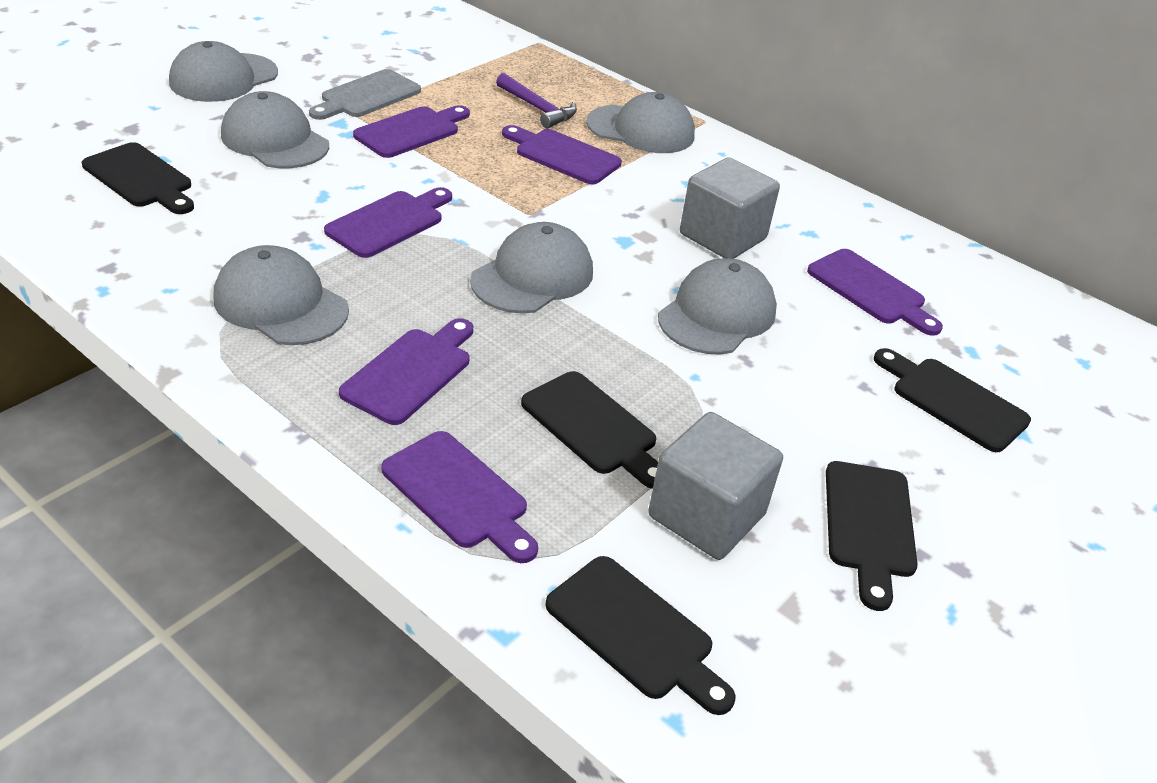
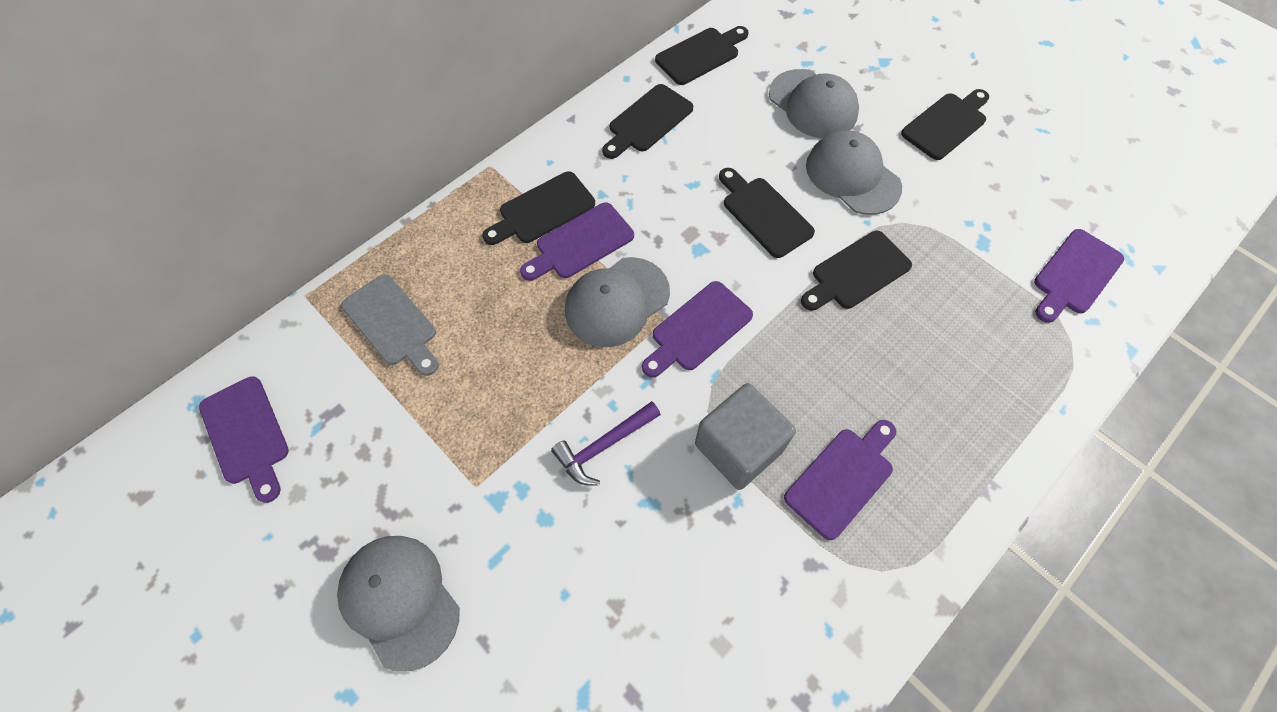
black cutting board: 5 -> 6
grey cap: 6 -> 4
grey cube: 2 -> 1
purple cutting board: 6 -> 5

